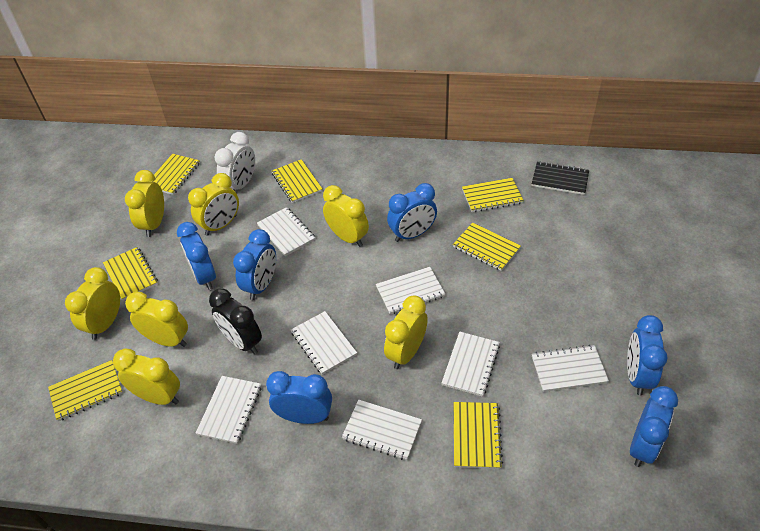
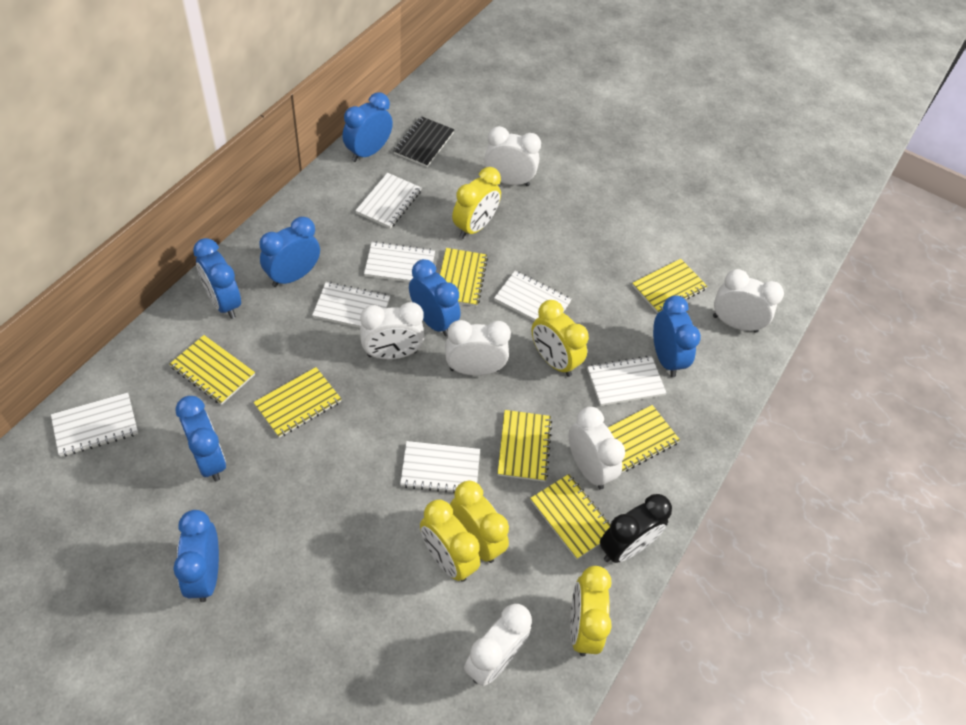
blue clock: 6 -> 7
white clock: 1 -> 6
yellow clock: 7 -> 5

